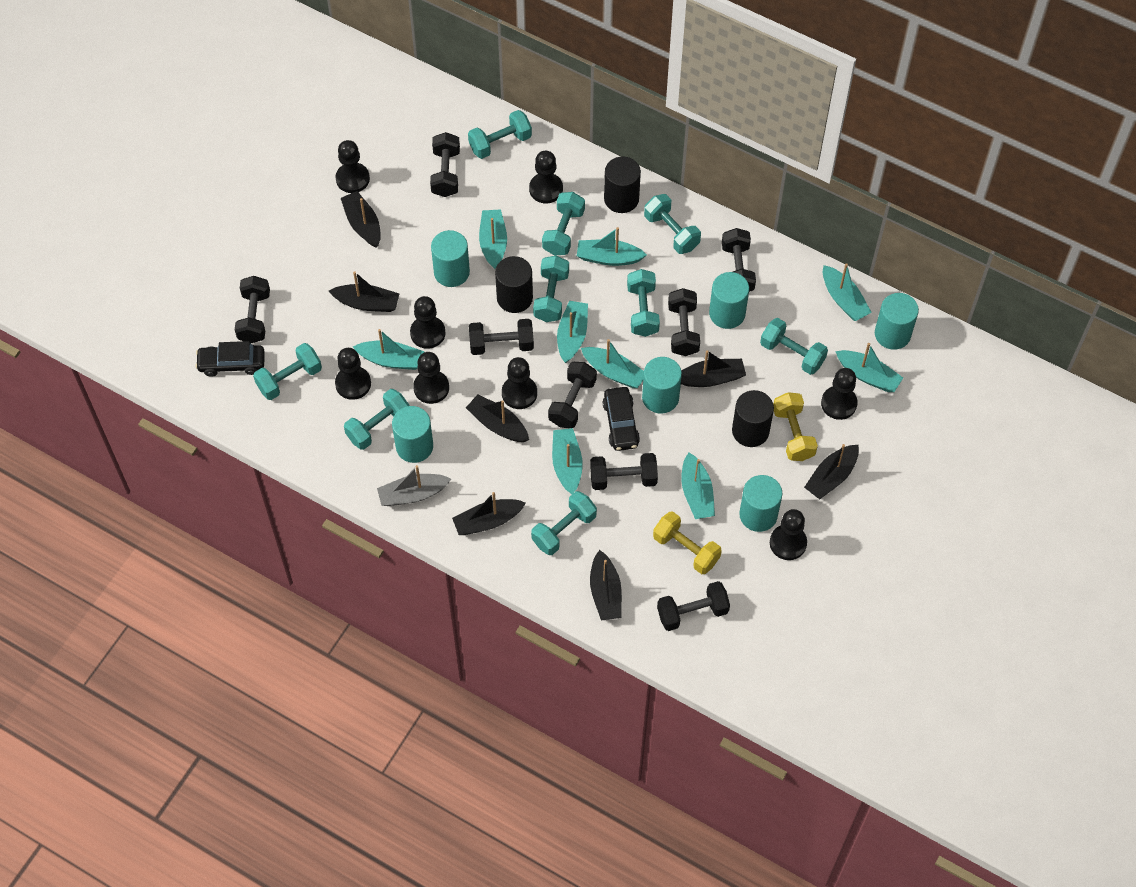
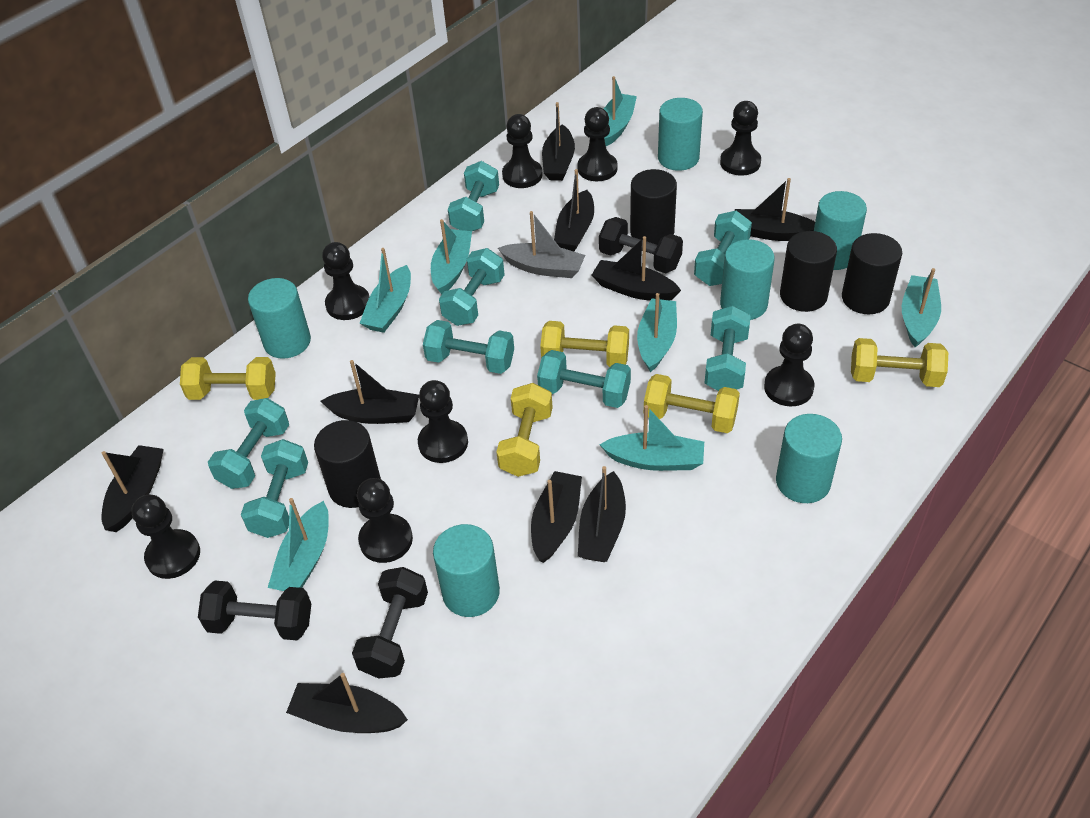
black boat: 7 -> 9
black car: 2 -> 0
black cylinder: 3 -> 4
black dumbbell: 8 -> 3
turquoise boat: 9 -> 7
turquoise dumbbell: 9 -> 8
yellow dumbbell: 2 -> 5

